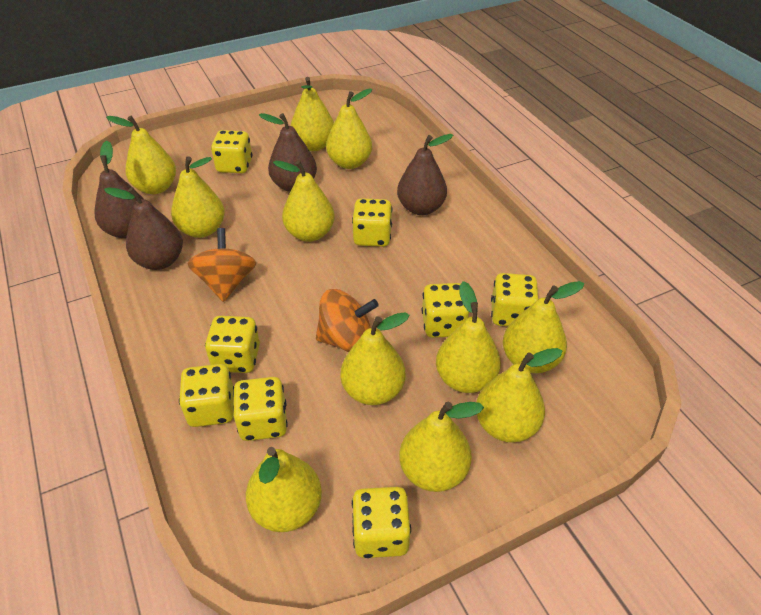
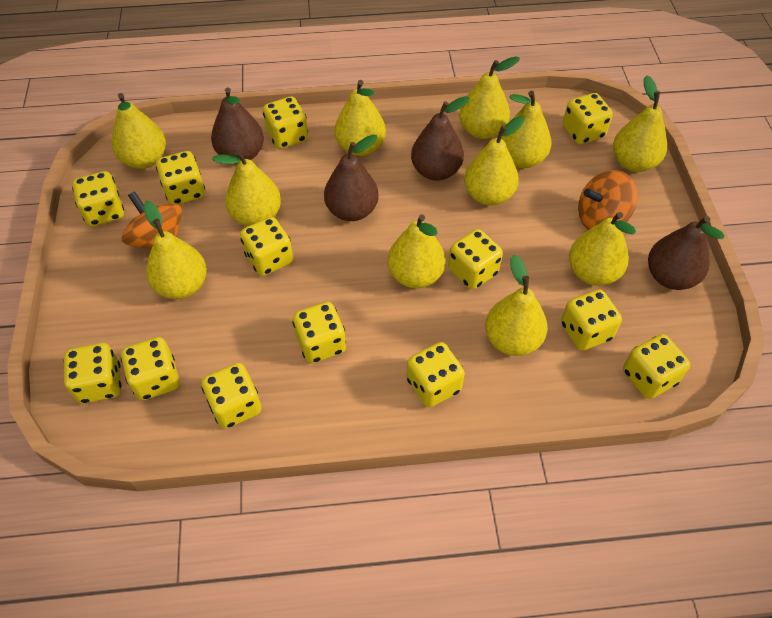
yellow dice: 8 -> 13

